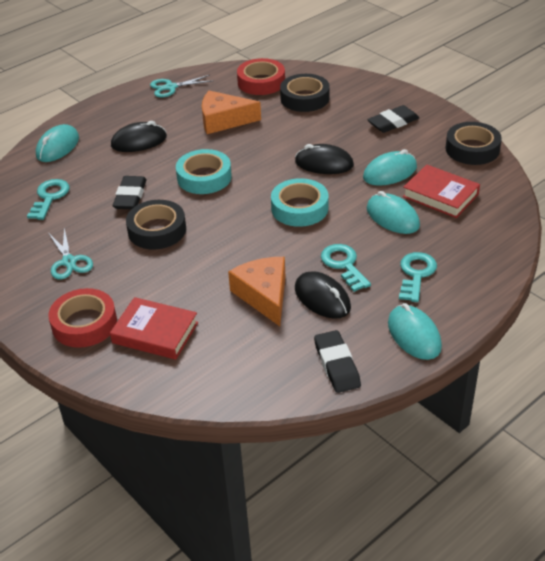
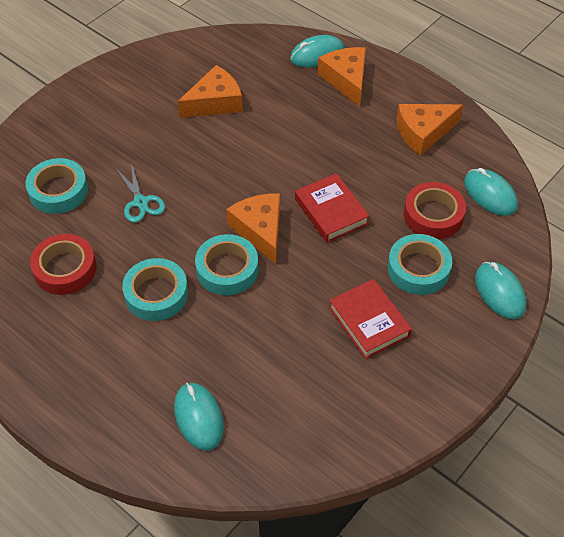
black eraser: 3 -> 0
black mouse: 3 -> 0
black tape: 3 -> 0
orange cheese: 2 -> 4
turquoise key: 3 -> 0
turquoise scissors: 2 -> 1
turquoise tape: 2 -> 4

